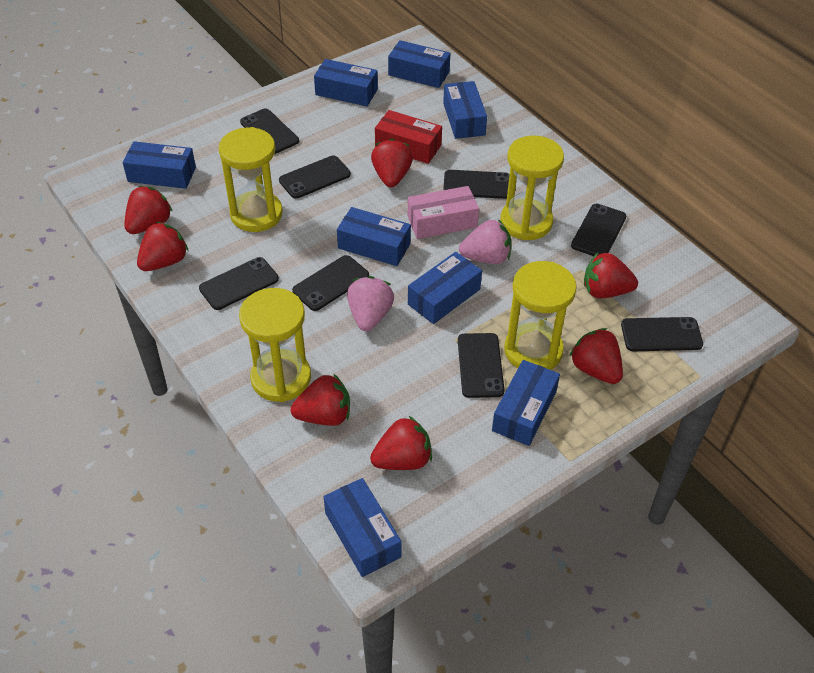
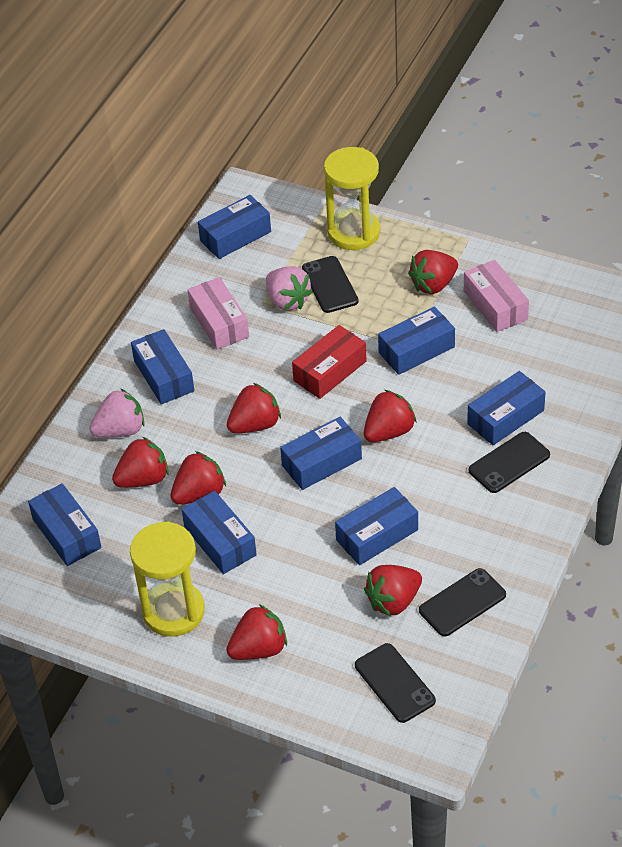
black phone: 8 -> 4
pink box: 1 -> 2
yellow hourglass: 4 -> 2

